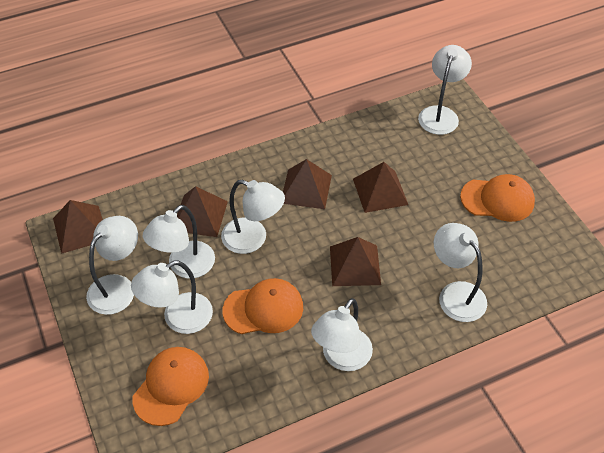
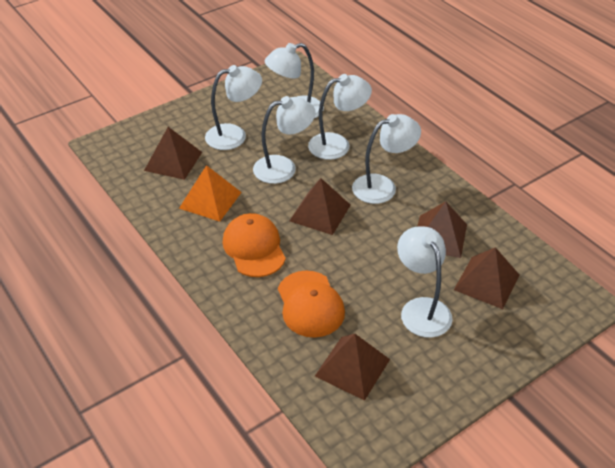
orange cap: 3 -> 2
orange pyramid: 0 -> 1
white lamp: 7 -> 6

